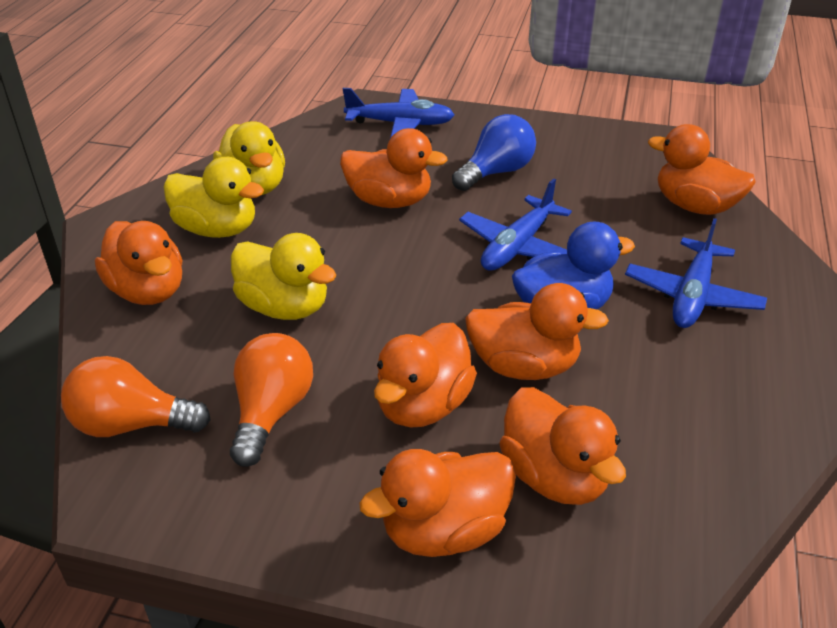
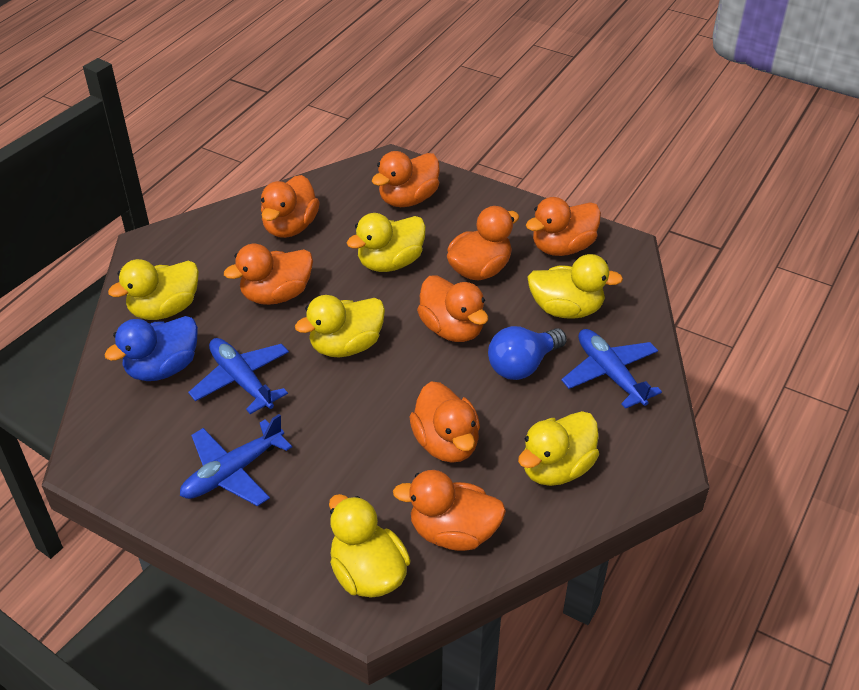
orange duck: 7 -> 8
orange light bulb: 2 -> 0
yellow duck: 3 -> 6

